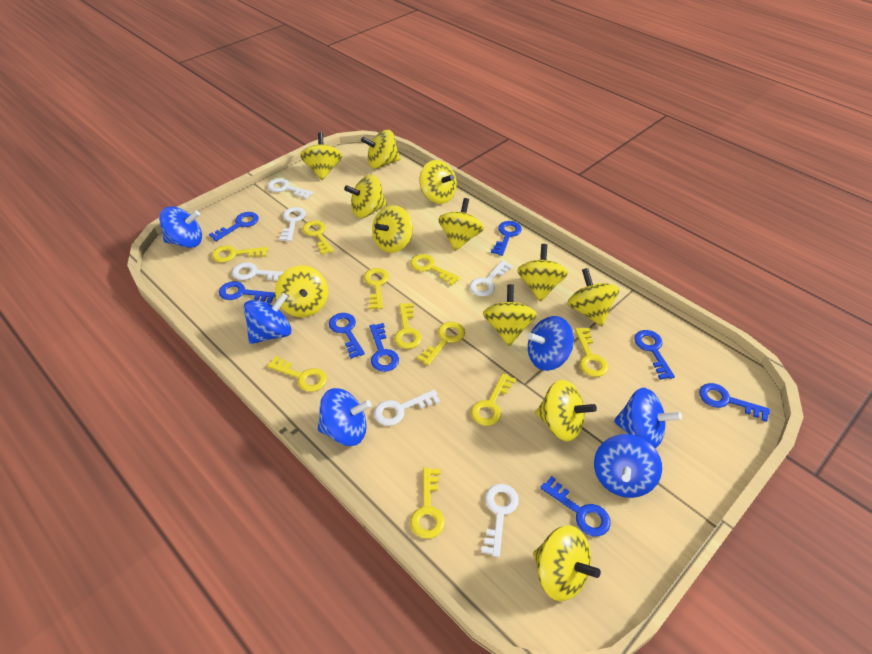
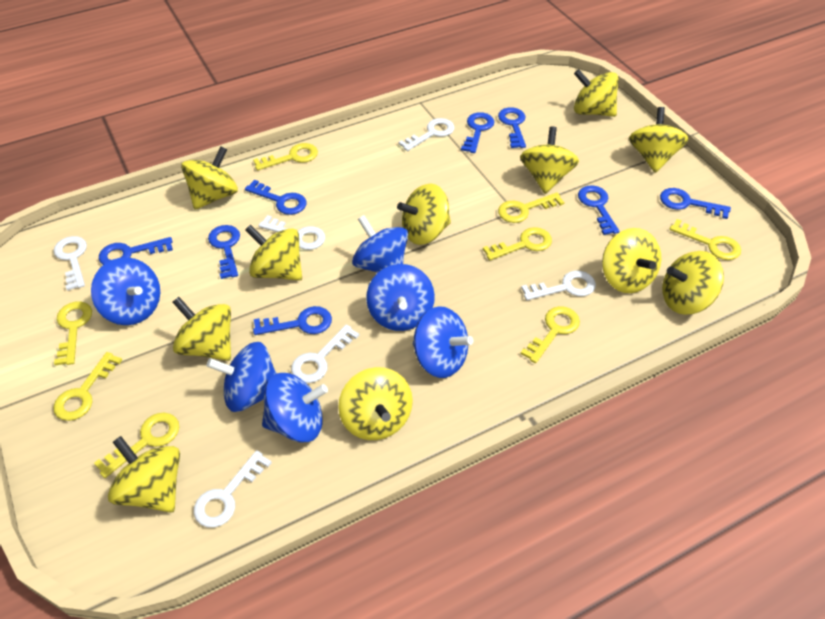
yellow key: 10 -> 8
yellow spinning top: 12 -> 11

